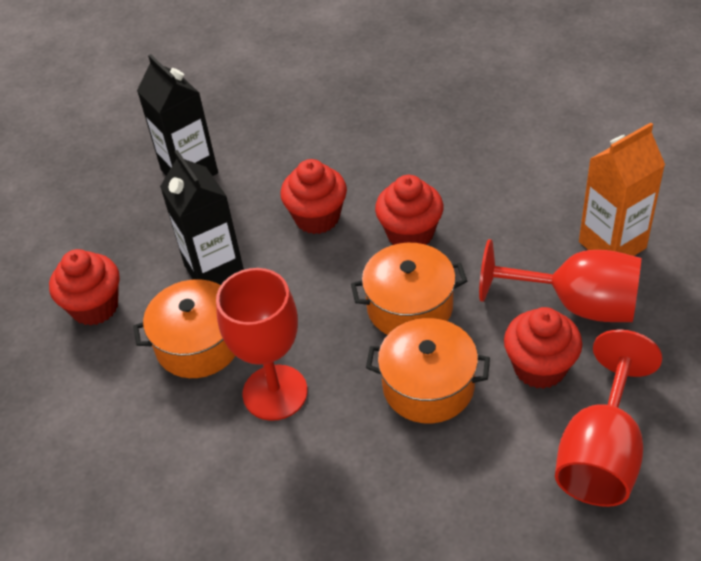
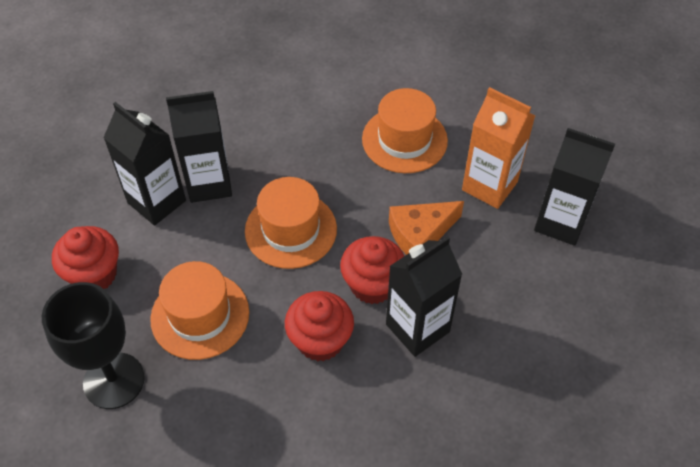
black carton: 2 -> 4
black goblet: 0 -> 1
orange cheese: 0 -> 1
orange hat: 0 -> 3
orange pot: 3 -> 0
red cupcake: 4 -> 3
red goblet: 3 -> 0

